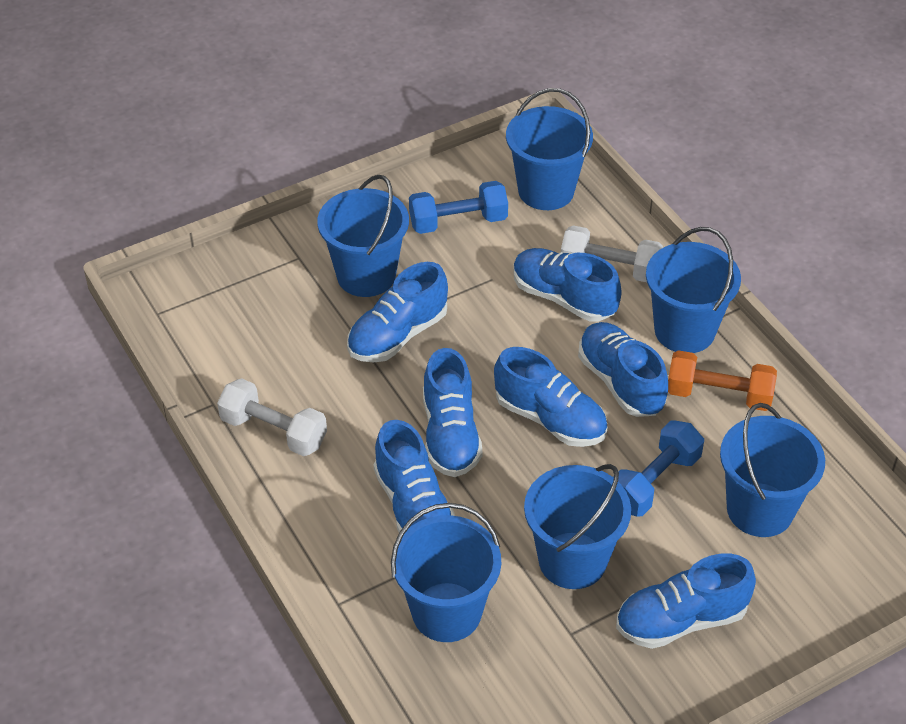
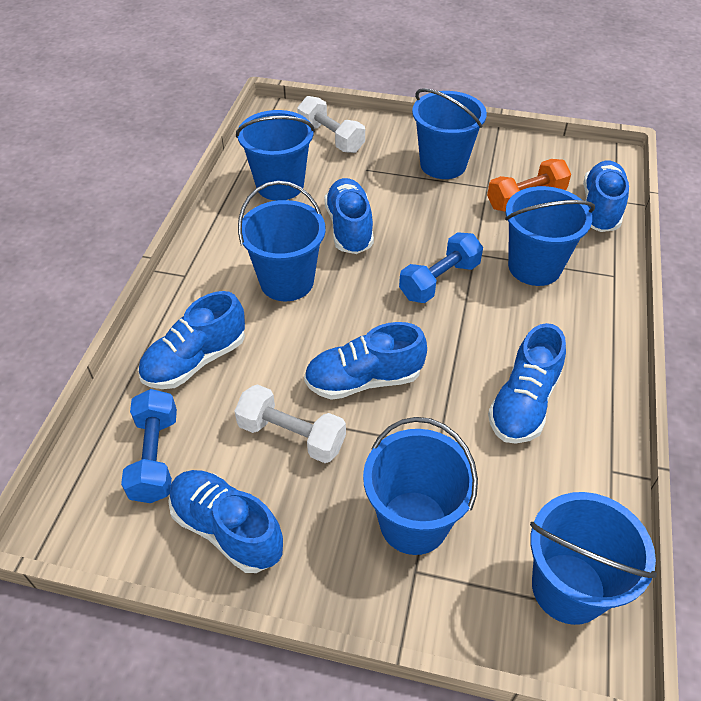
blue shoe: 7 -> 6

